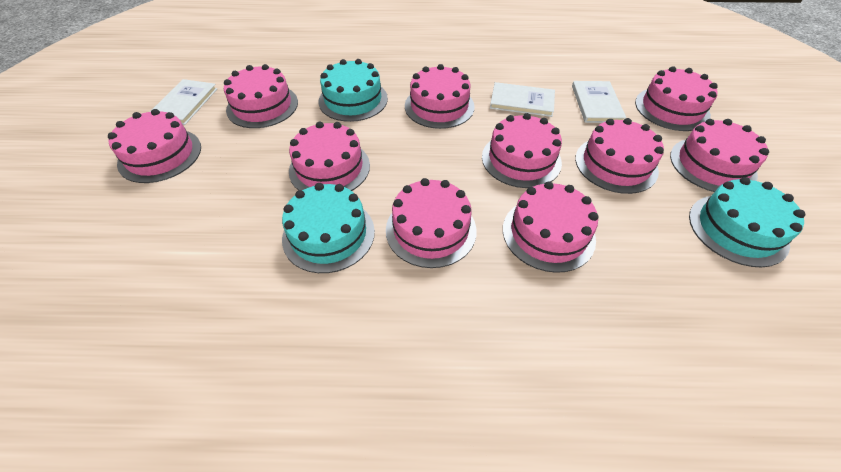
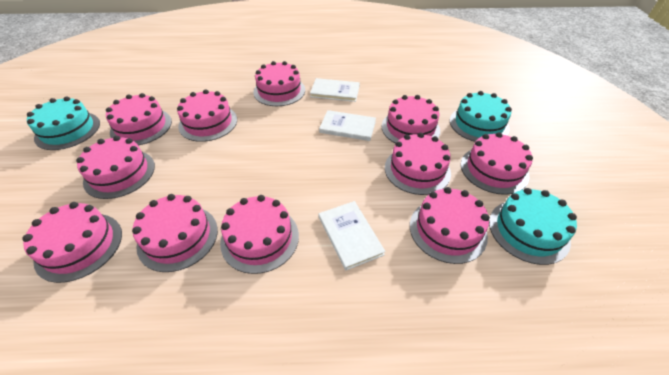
pink cake: 10 -> 11

